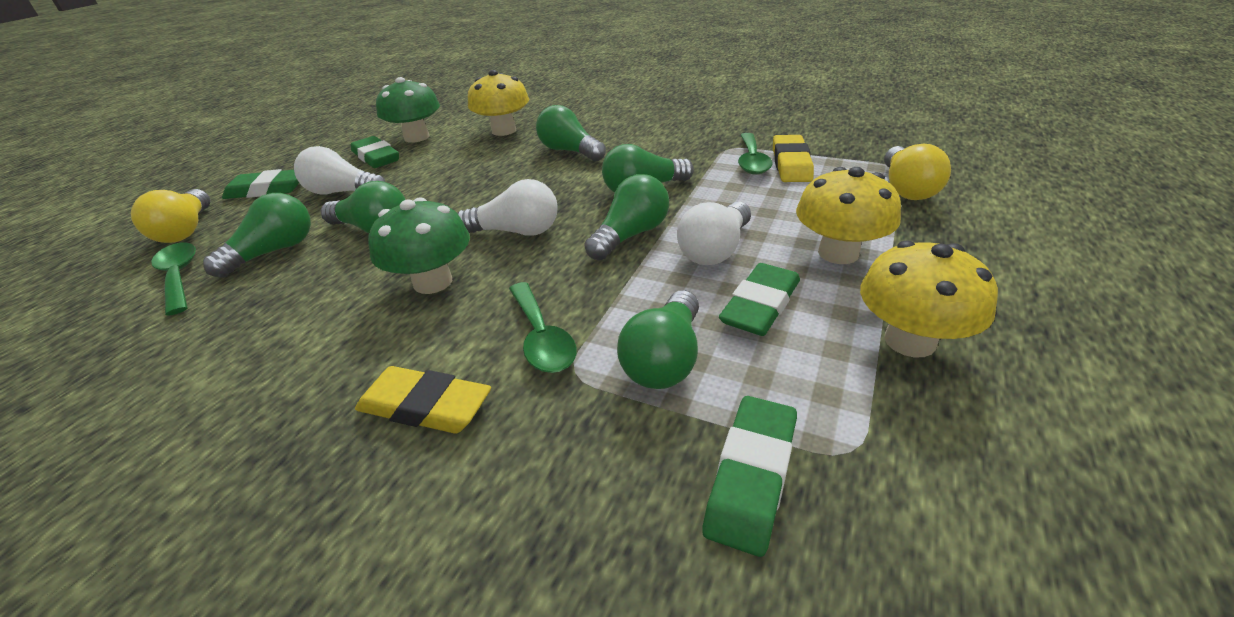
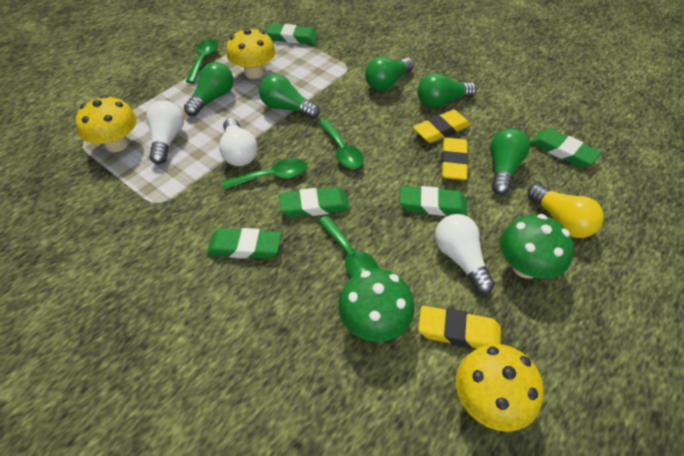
green eraser: 4 -> 5
green light bulb: 6 -> 5
green spoon: 3 -> 4
yellow eraser: 2 -> 3
yellow light bulb: 2 -> 1

